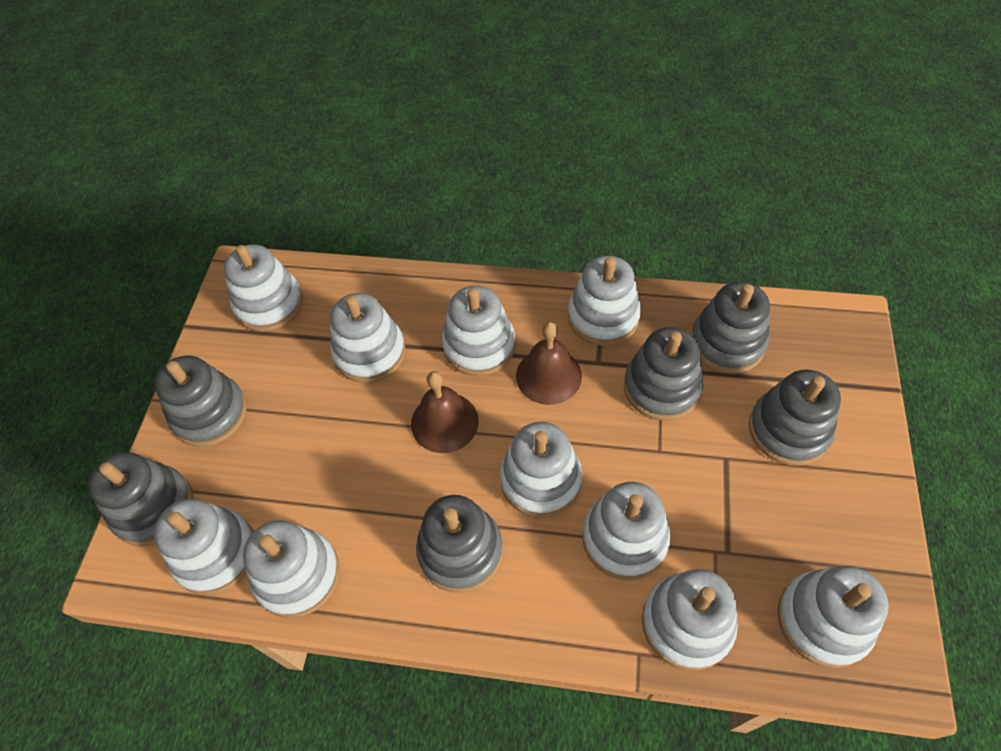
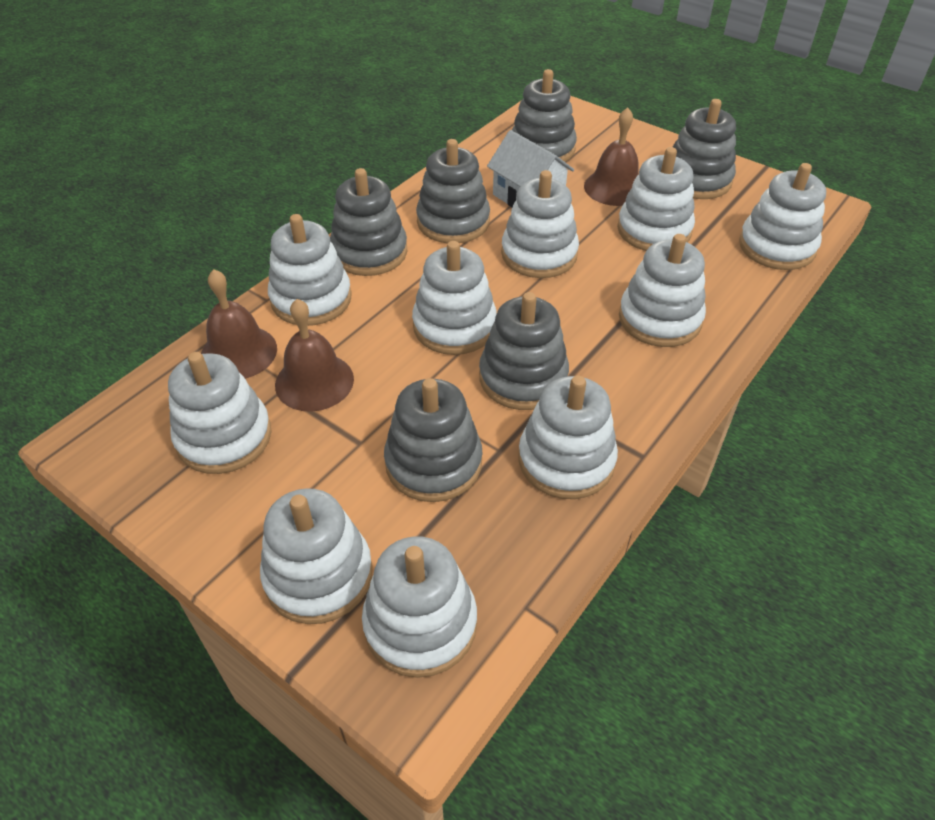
brown bell: 2 -> 3
white house: 0 -> 1

